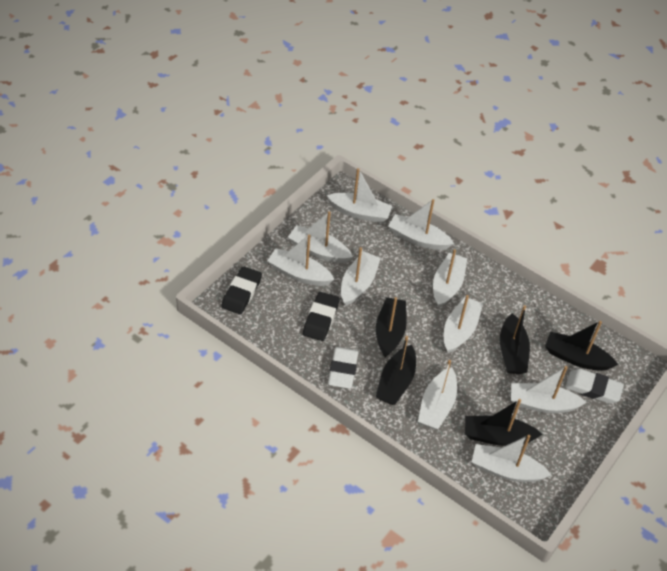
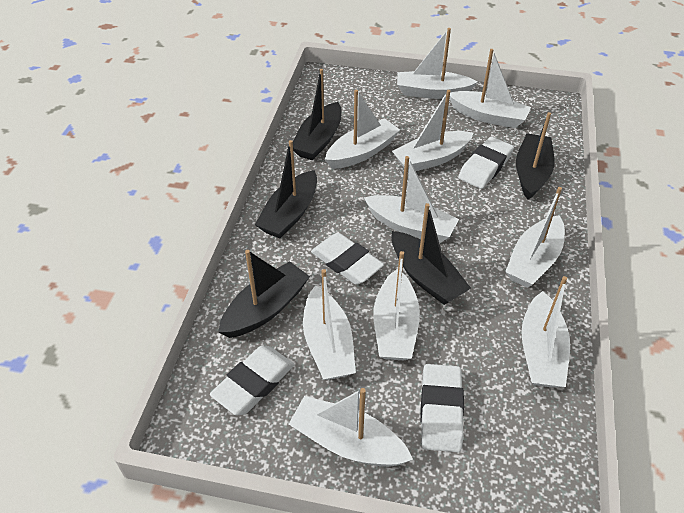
black eraser: 2 -> 0
white eraser: 2 -> 4

